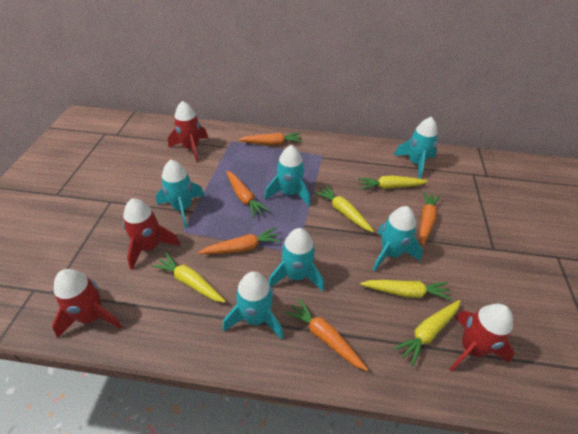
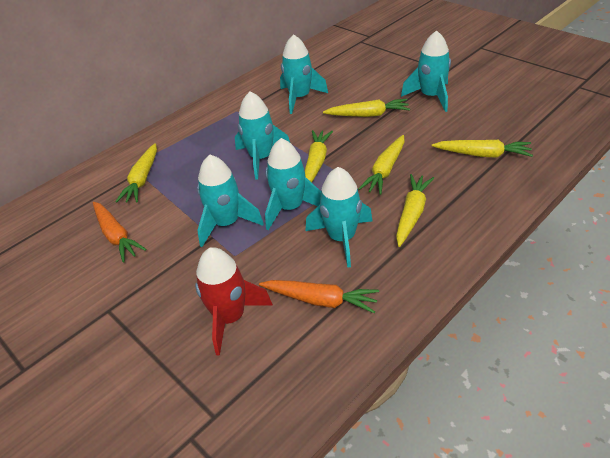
orange carrot: 5 -> 2
red rocket: 4 -> 1
yellow carrot: 5 -> 6

